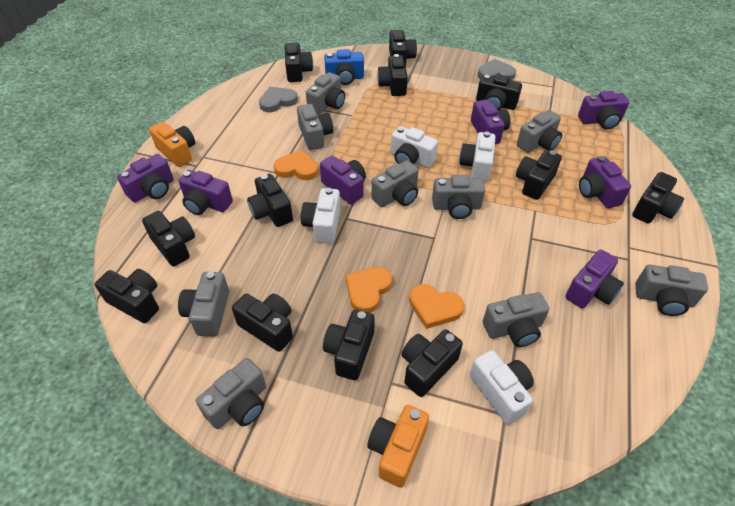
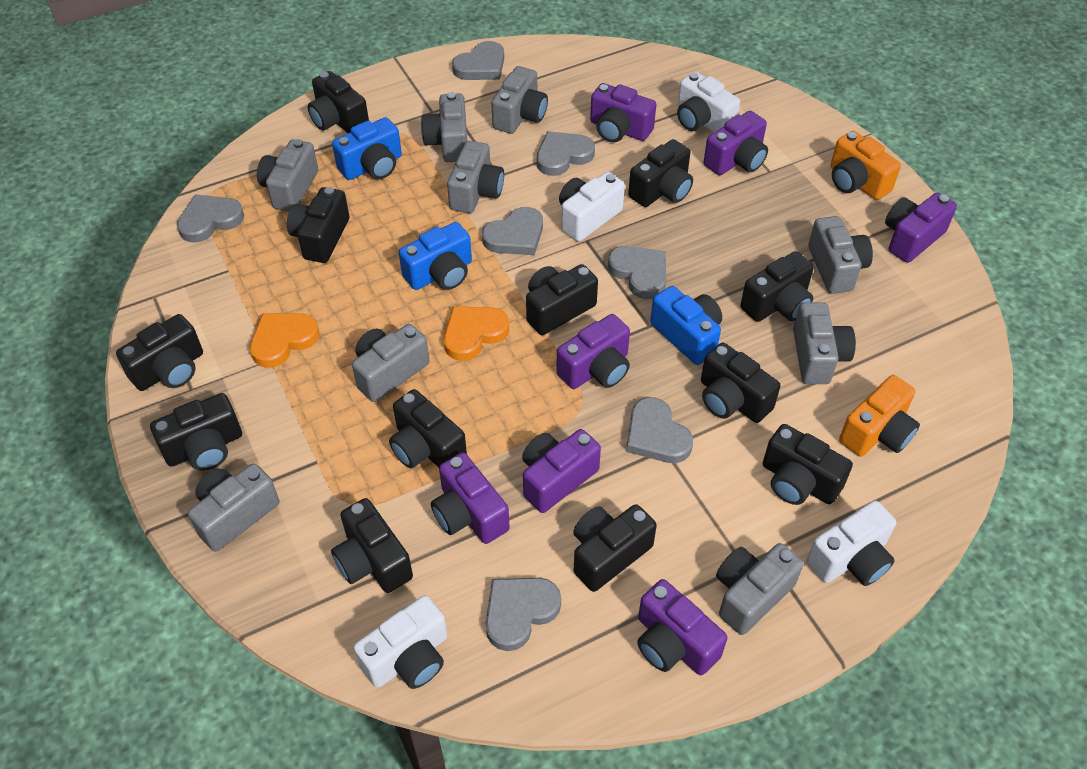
blue camera: 1 -> 3
grey heart: 2 -> 7
orange heart: 3 -> 2

